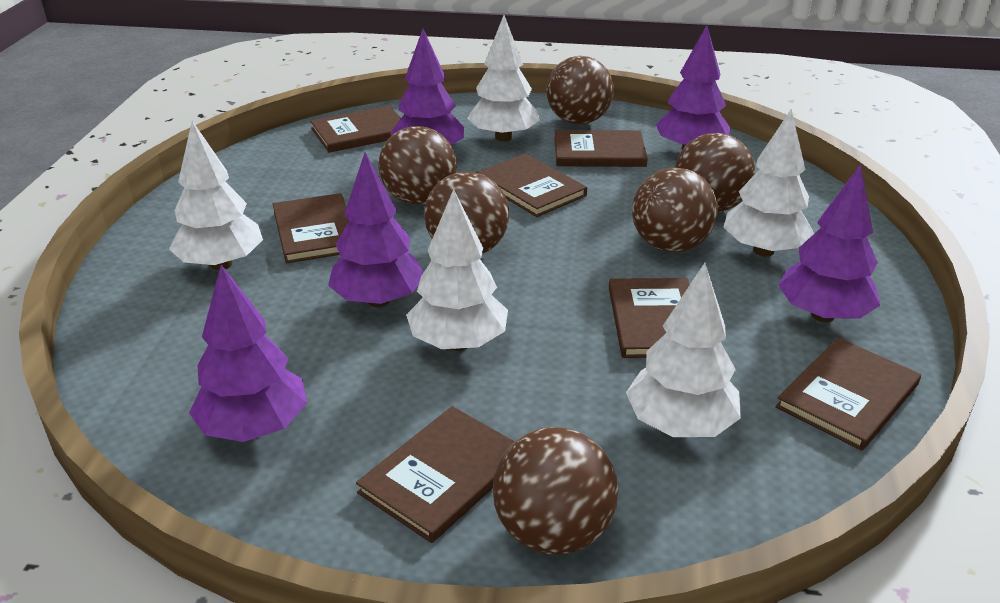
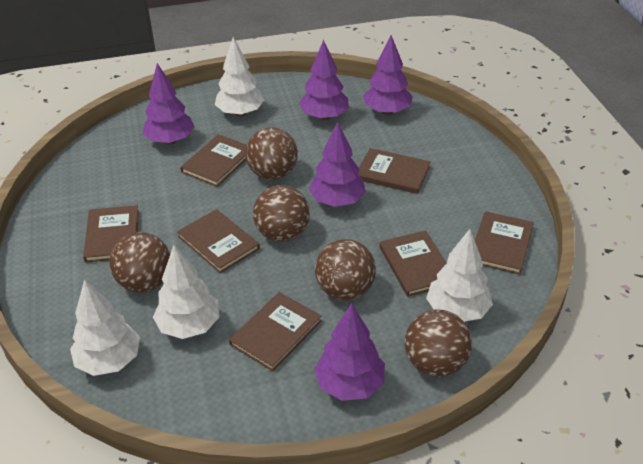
brown ball: 6 -> 5
white tree: 5 -> 4

